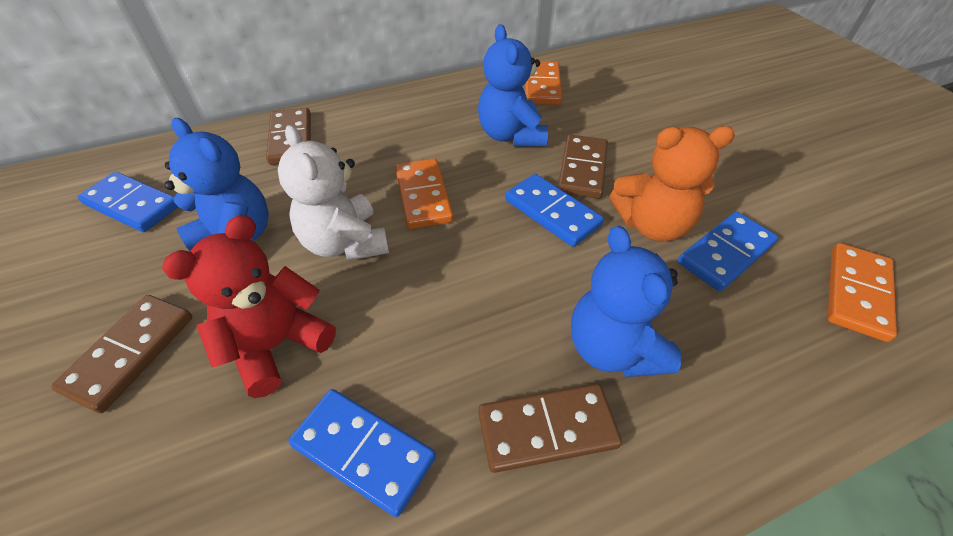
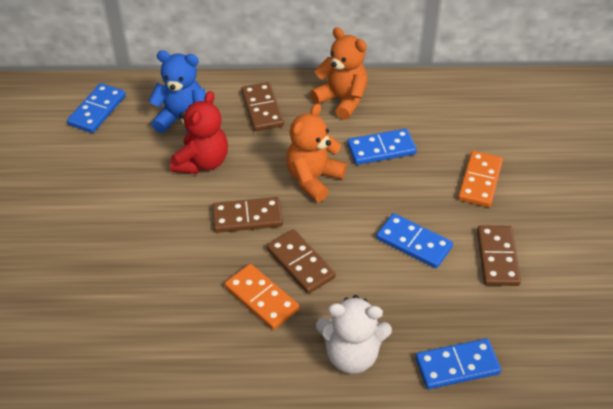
blue teddy bear: 3 -> 1
orange domino: 3 -> 2
orange teddy bear: 1 -> 2

